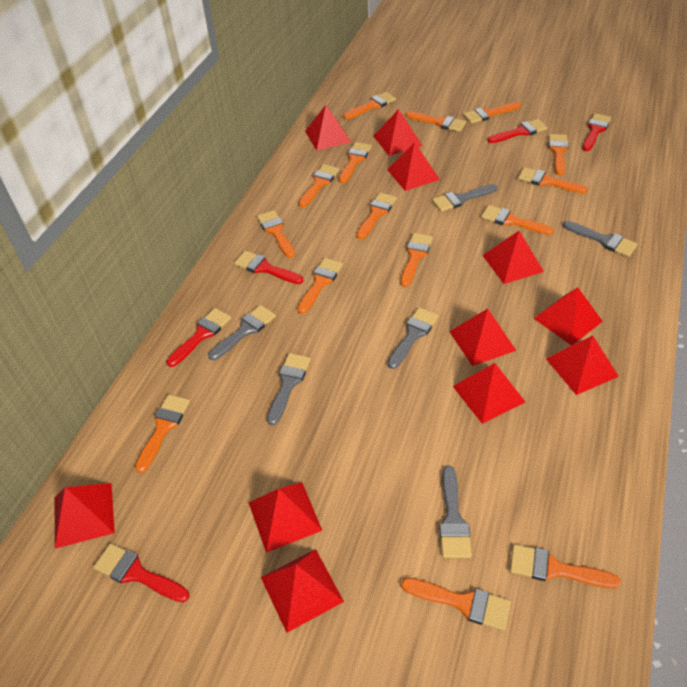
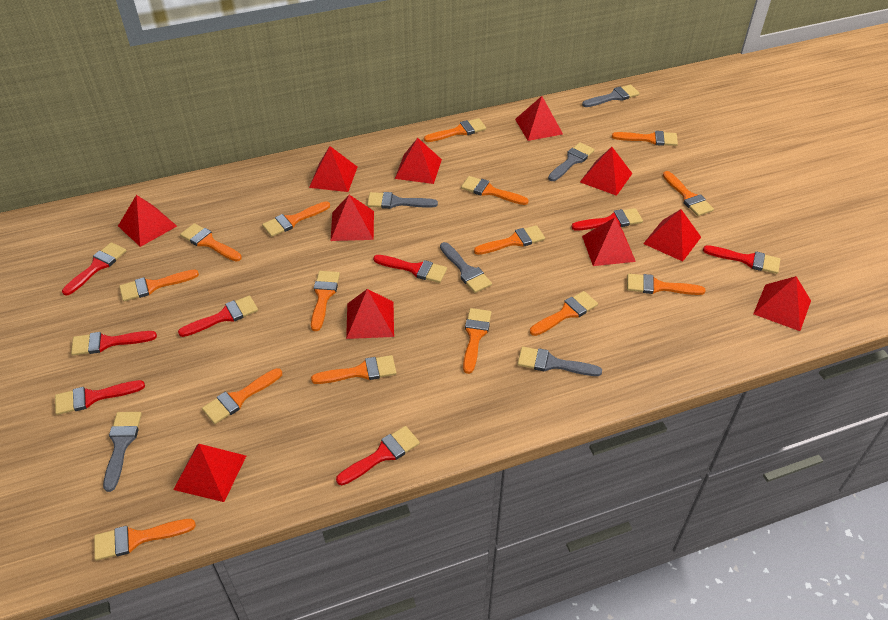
red brush: 5 -> 8

